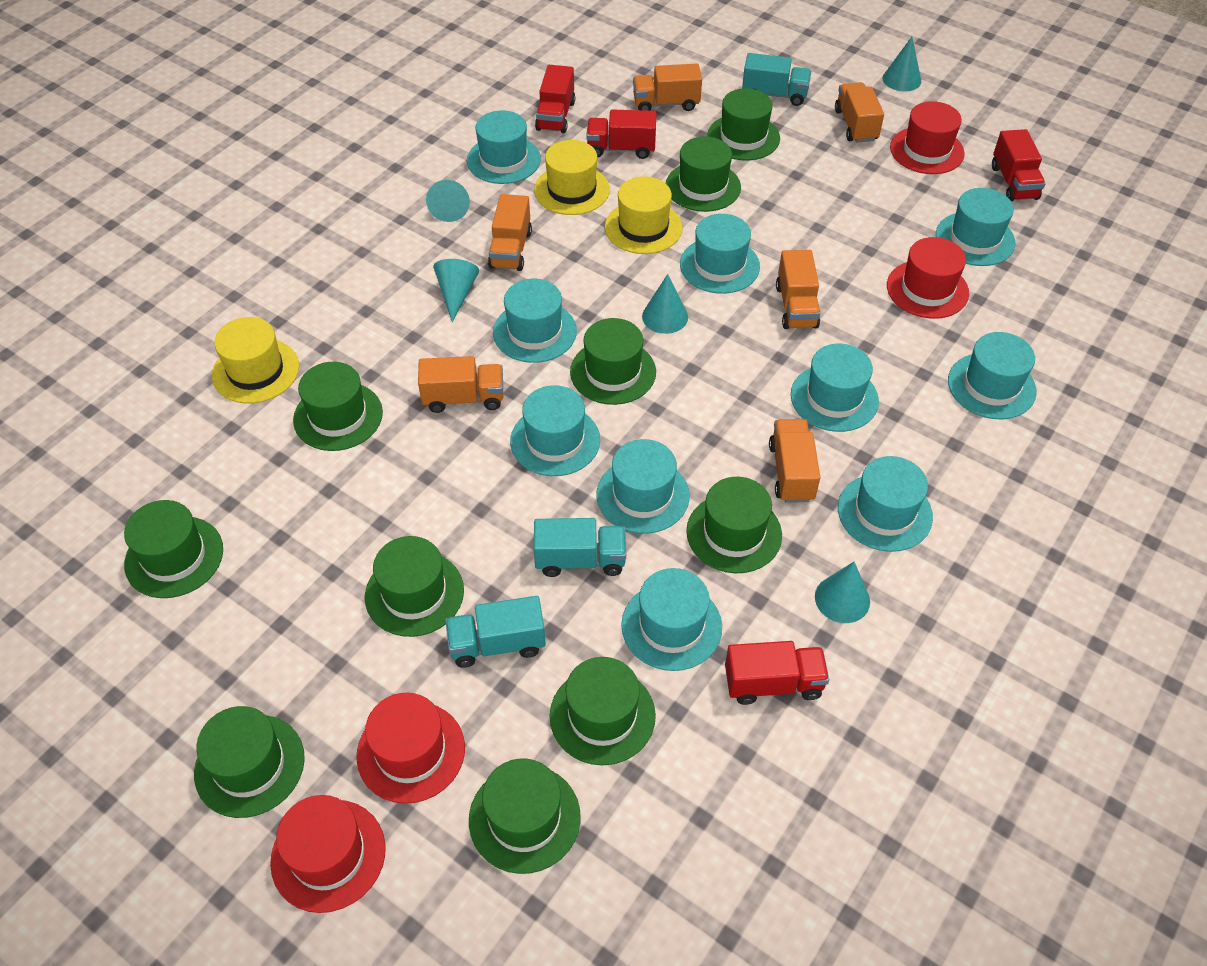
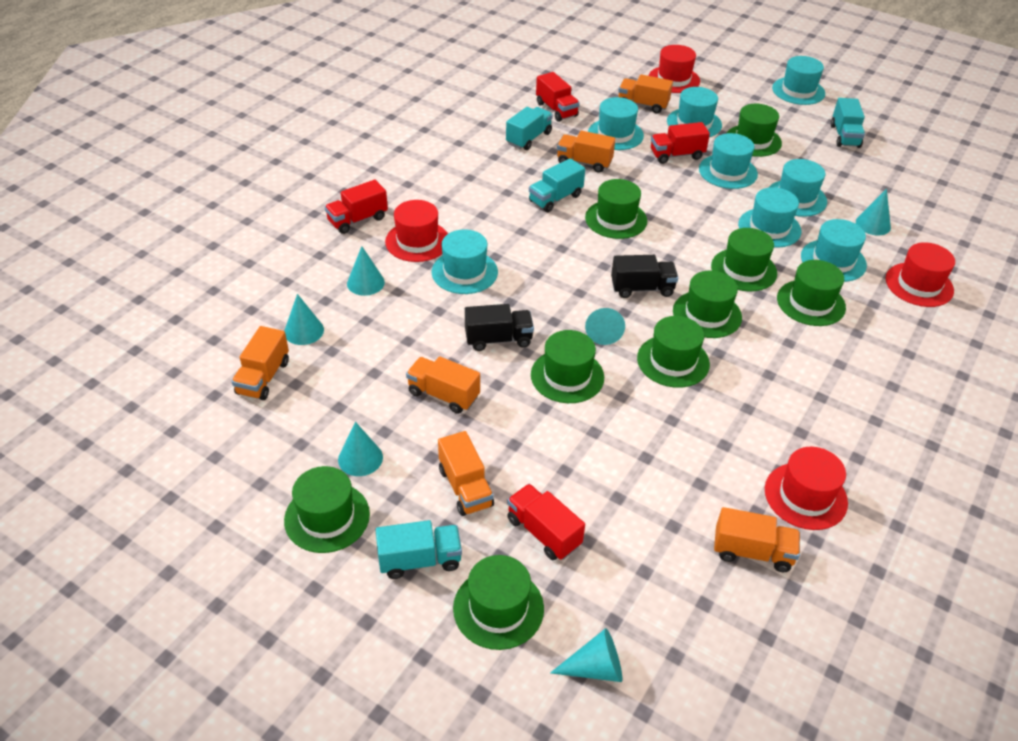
black truck: 0 -> 2
green hat: 10 -> 9
turquoise cone: 5 -> 6
turquoise hat: 10 -> 8
turquoise truck: 3 -> 4
yellow hat: 3 -> 0

